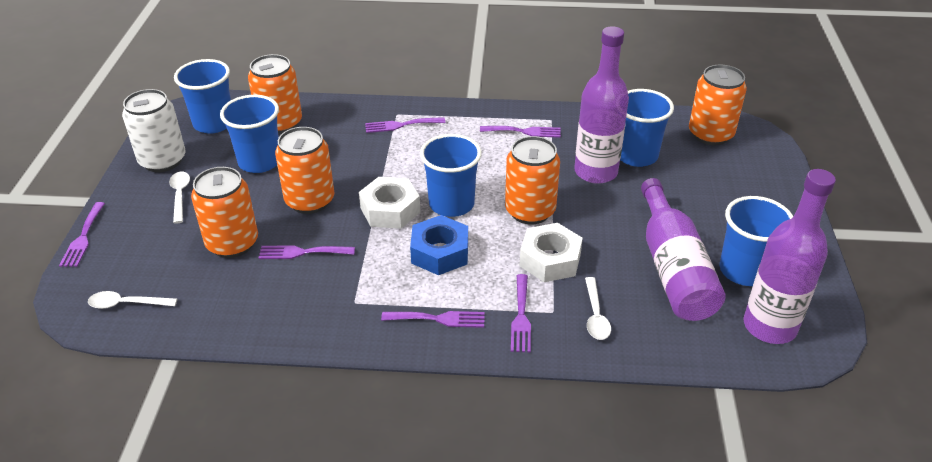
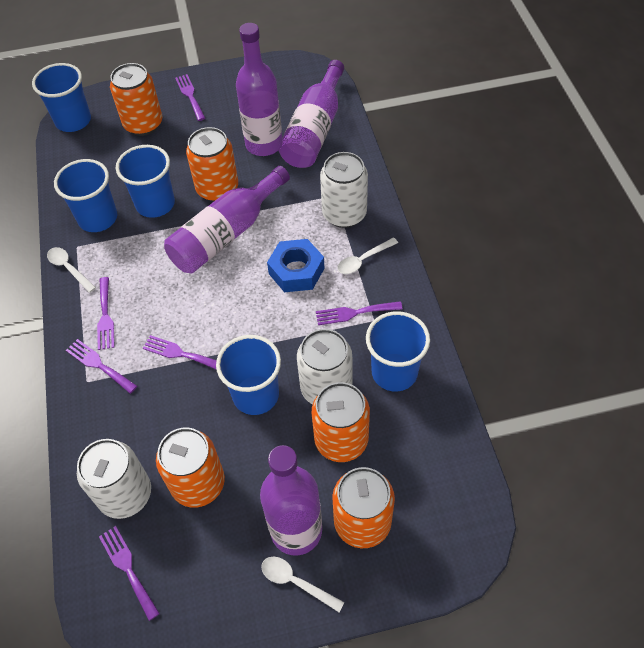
purple bottle: 3 -> 4
white can: 1 -> 3
white nut: 2 -> 0

